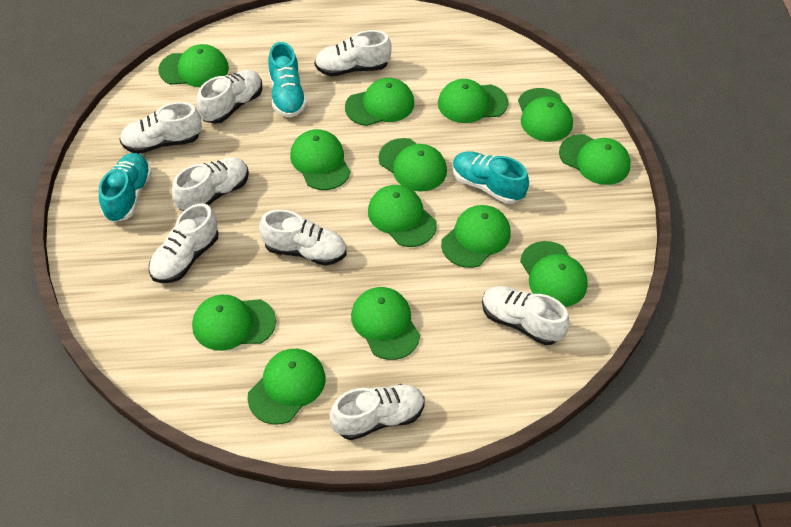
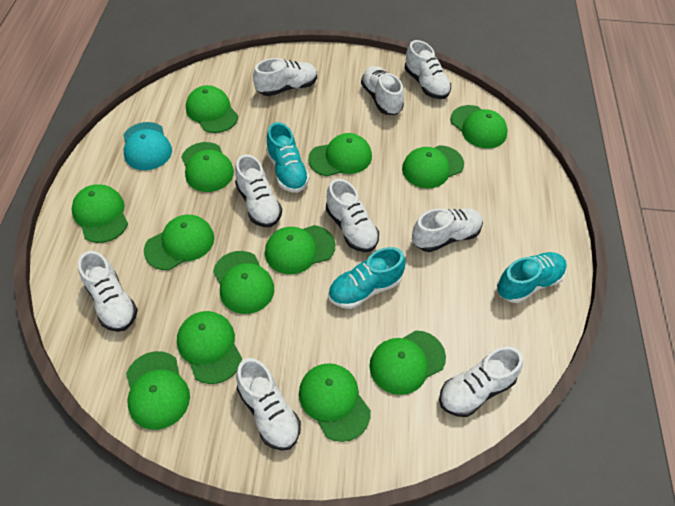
turquoise cap: 0 -> 1
white shoe: 8 -> 9

